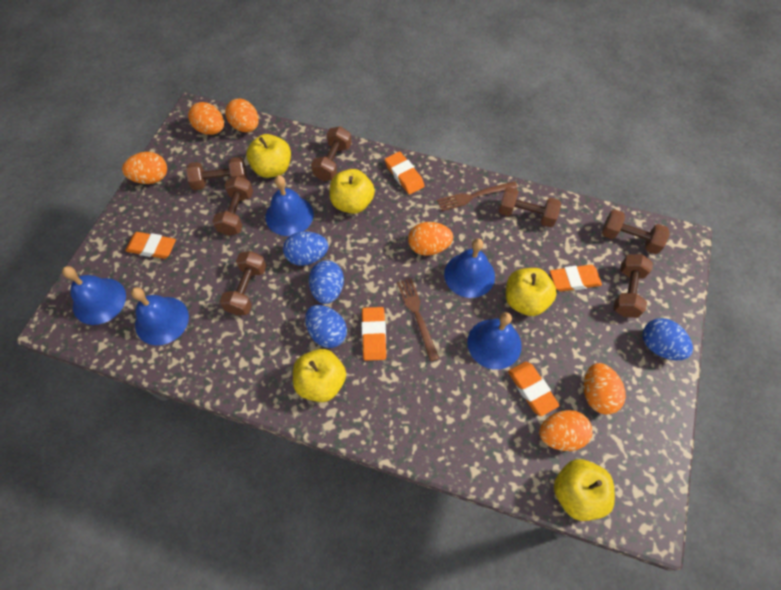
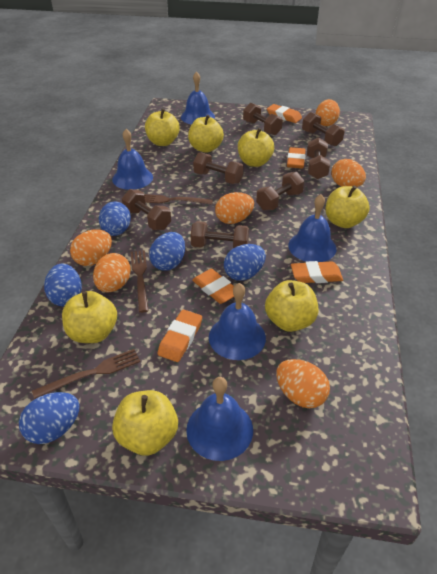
blue egg: 4 -> 5
brown fork: 2 -> 3
yellow apple: 5 -> 7

